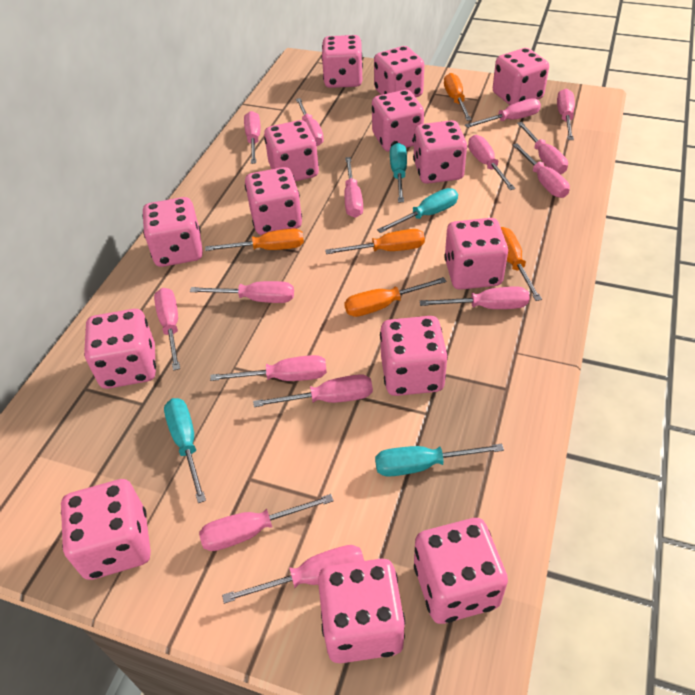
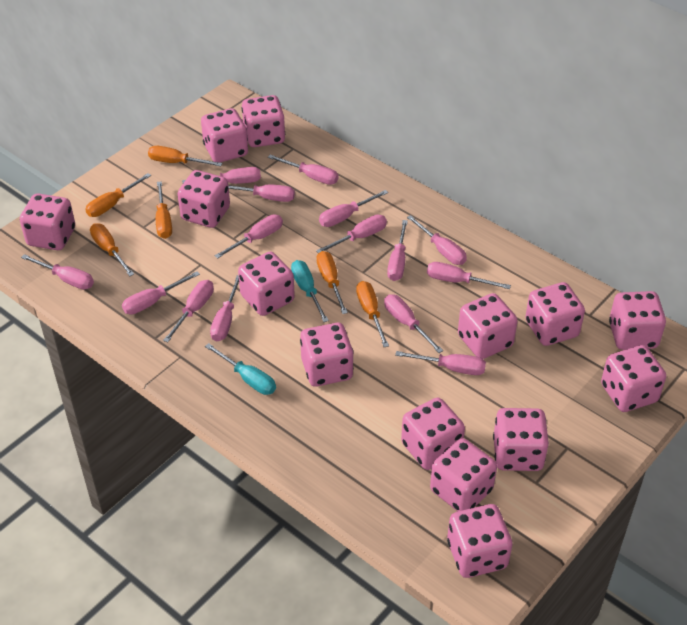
orange screwdriver: 5 -> 6
turquoise screwdriver: 4 -> 2

